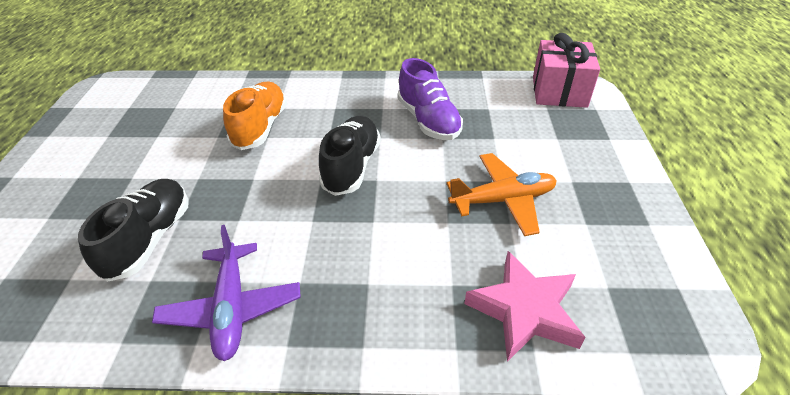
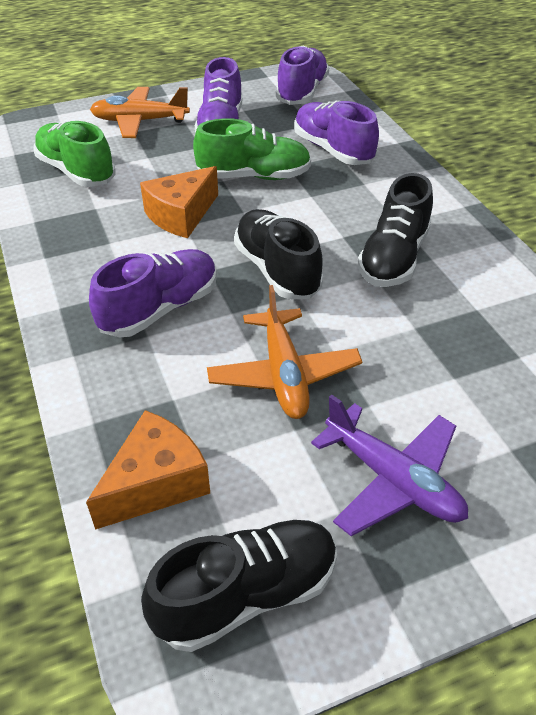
black shoe: 2 -> 3
green shoe: 0 -> 2
orange cheese: 0 -> 2
orange plane: 1 -> 2
orange shoe: 1 -> 0
pink gift: 1 -> 0
pink star: 1 -> 0
purple shoe: 1 -> 4

